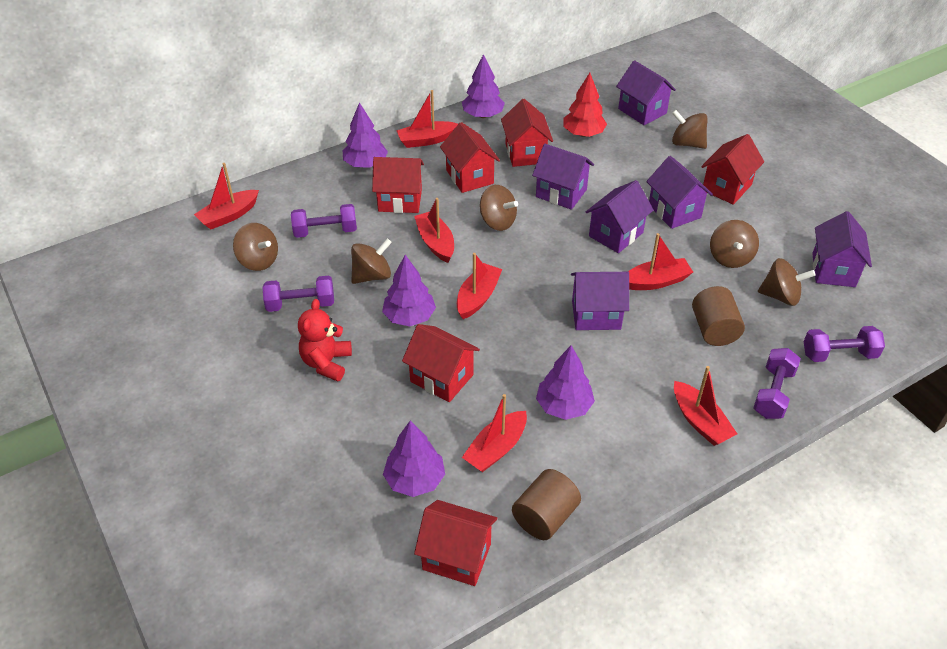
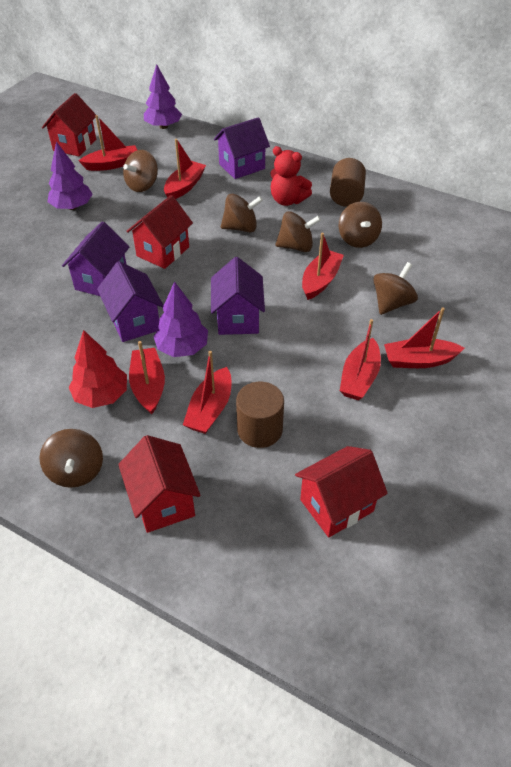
purple dumbbell: 4 -> 0
purple house: 6 -> 4
purple tree: 5 -> 3
red house: 6 -> 4

